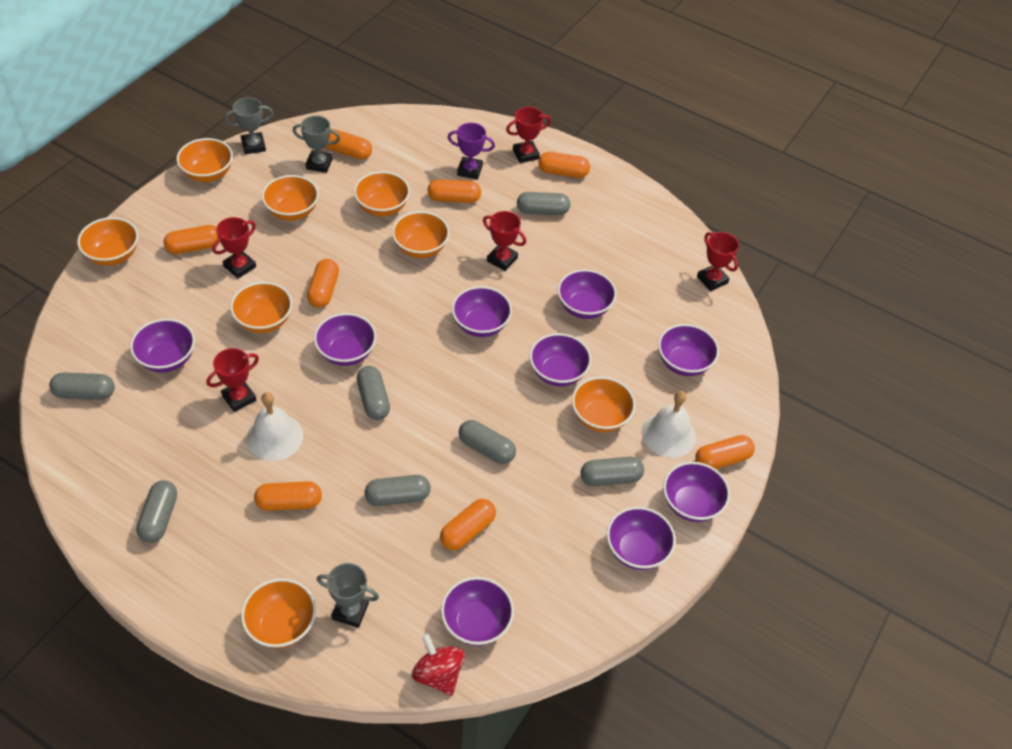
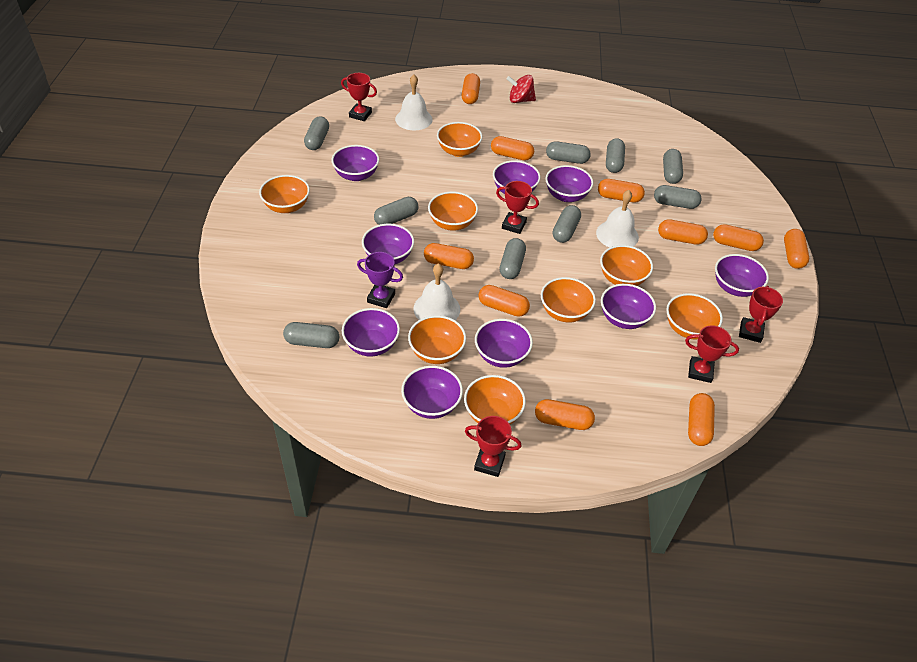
grey capsule: 7 -> 9
grey trophy: 3 -> 0
orange capsule: 8 -> 10
white bell: 2 -> 3

